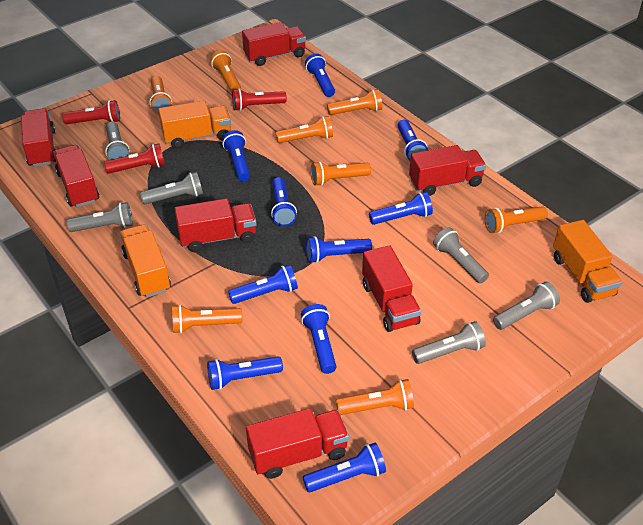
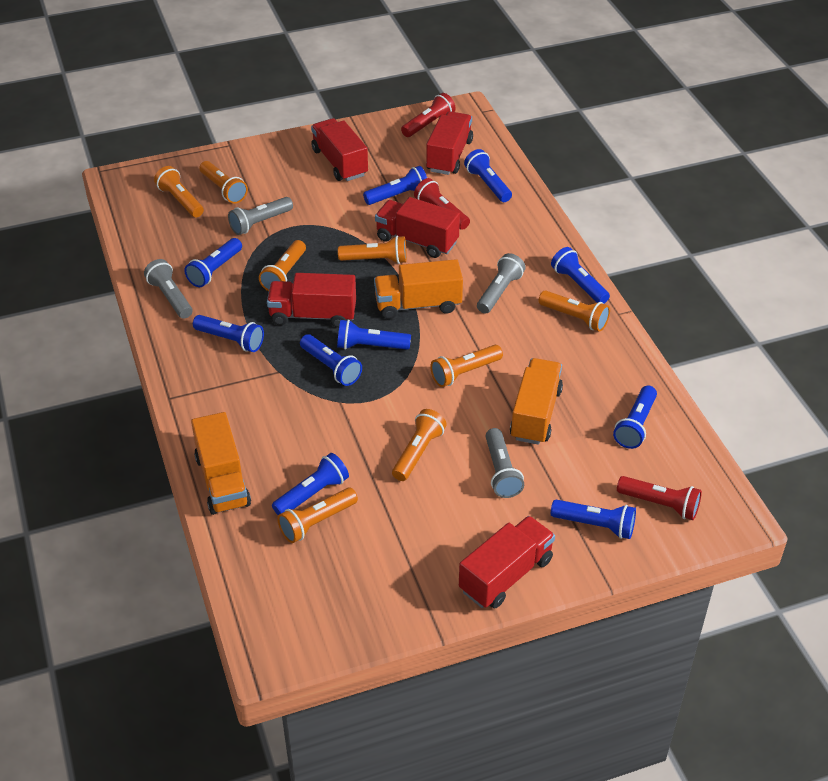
grey flashlight: 6 -> 4
red truck: 7 -> 5

